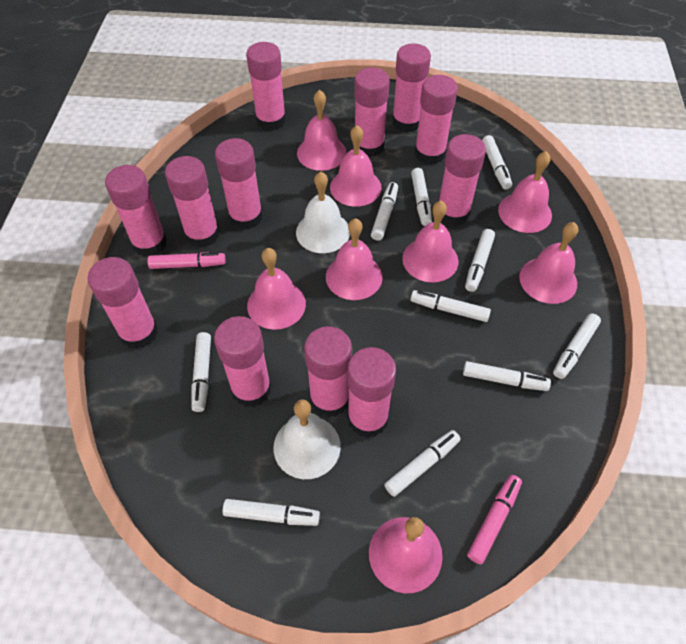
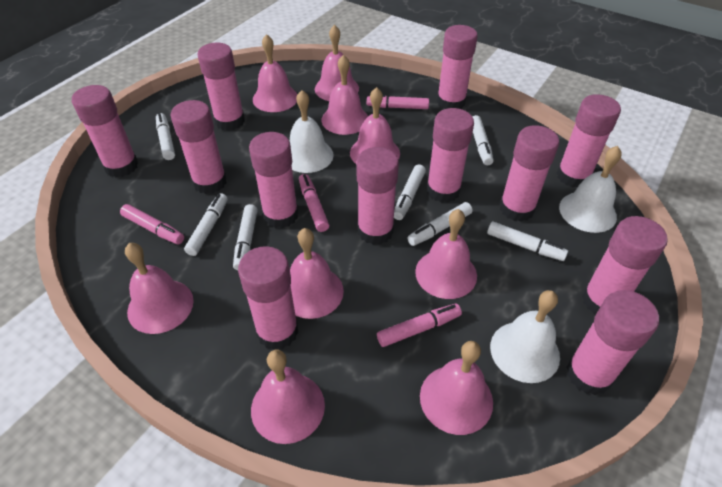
pink bell: 8 -> 9
pink marker: 2 -> 4
white bell: 2 -> 3
white marker: 10 -> 7

